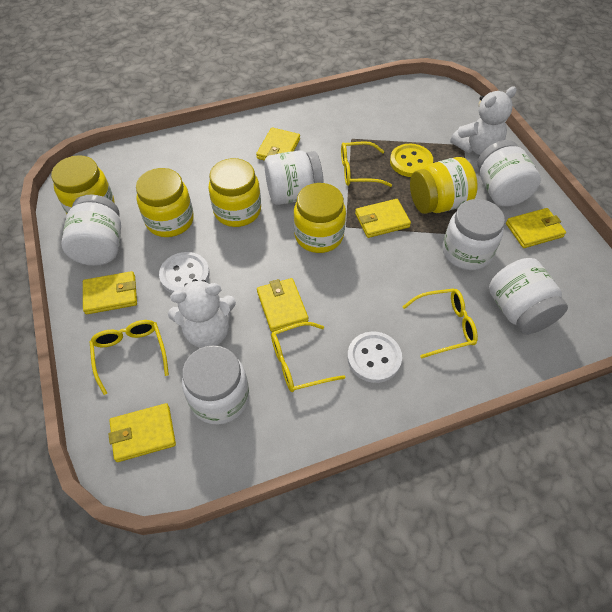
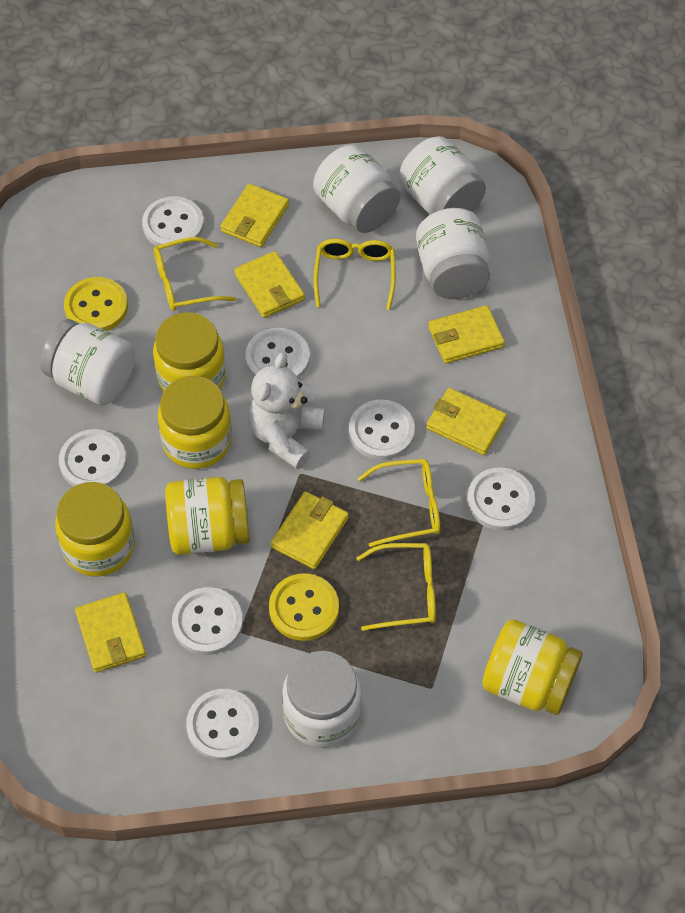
white button: 2 -> 7
white jar: 6 -> 5
white teddy bear: 2 -> 1
yellow button: 1 -> 2

